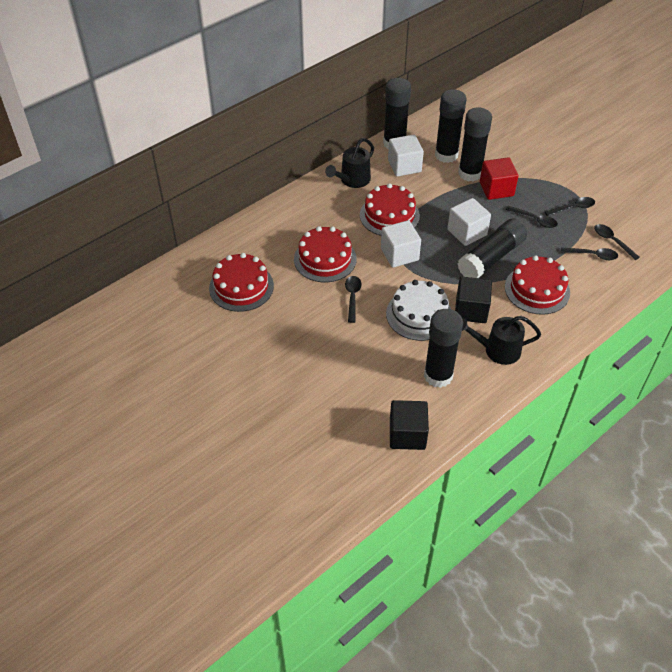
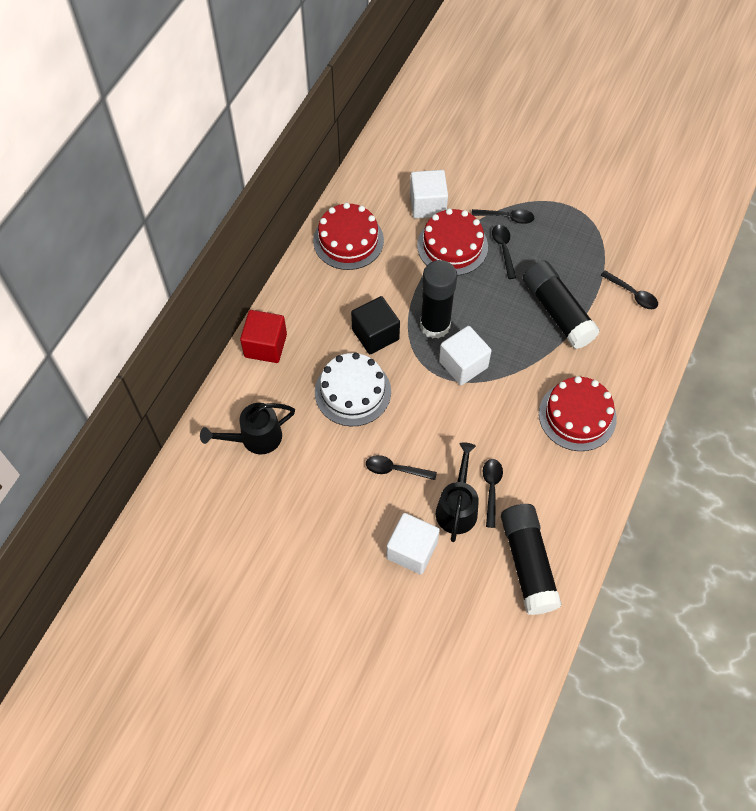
black cube: 2 -> 1
black glue stick: 5 -> 3
red cake: 4 -> 3

